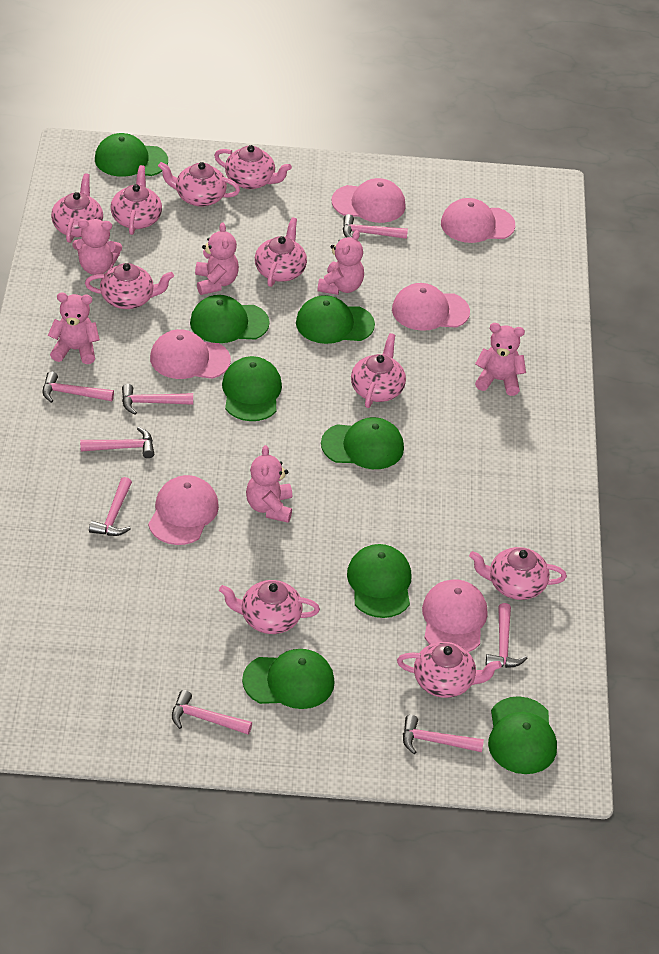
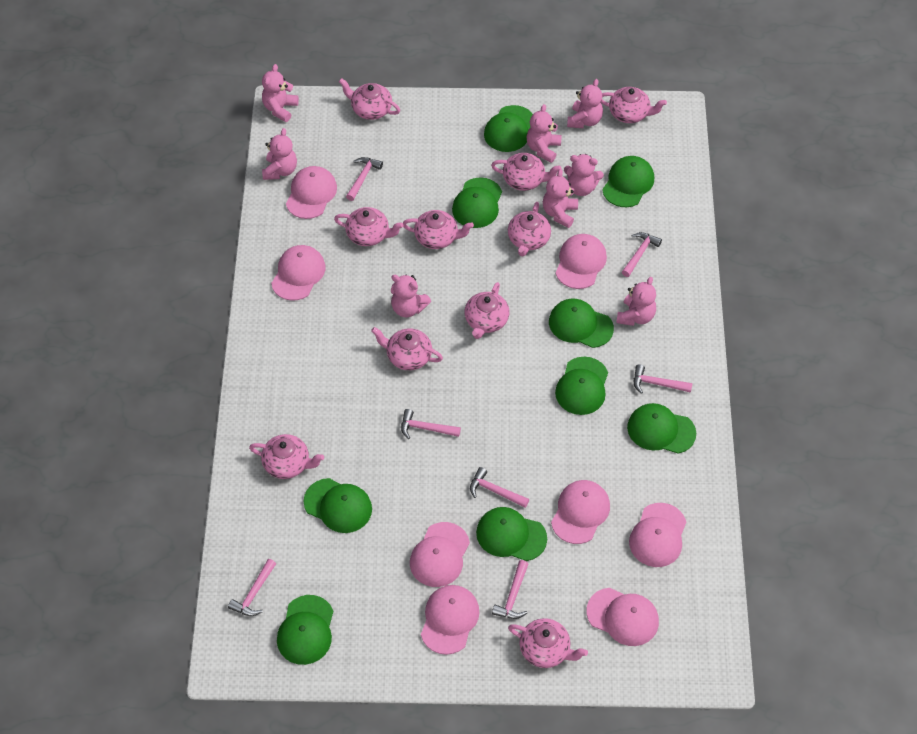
green cap: 8 -> 9
pink cap: 6 -> 8
pink hammer: 8 -> 7
pink teddy bear: 6 -> 8

